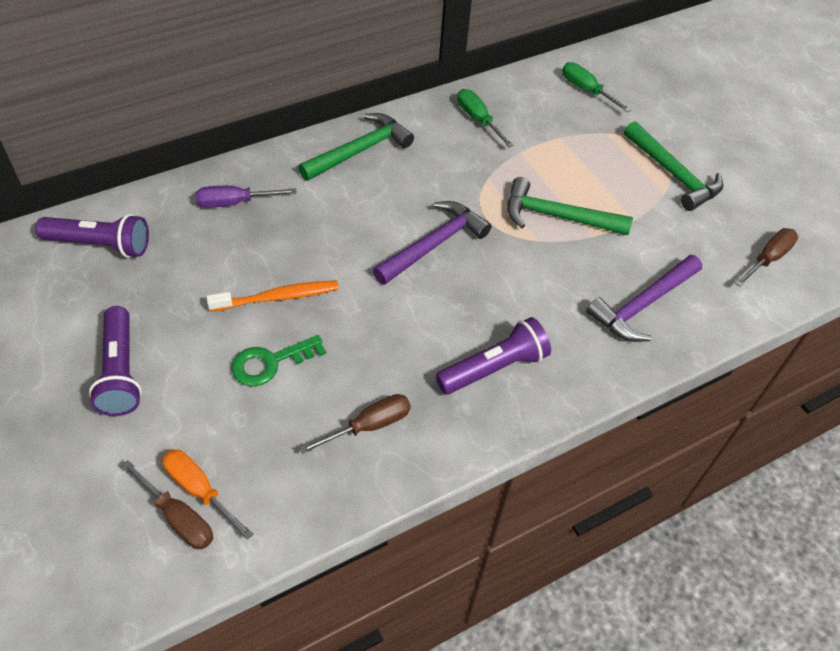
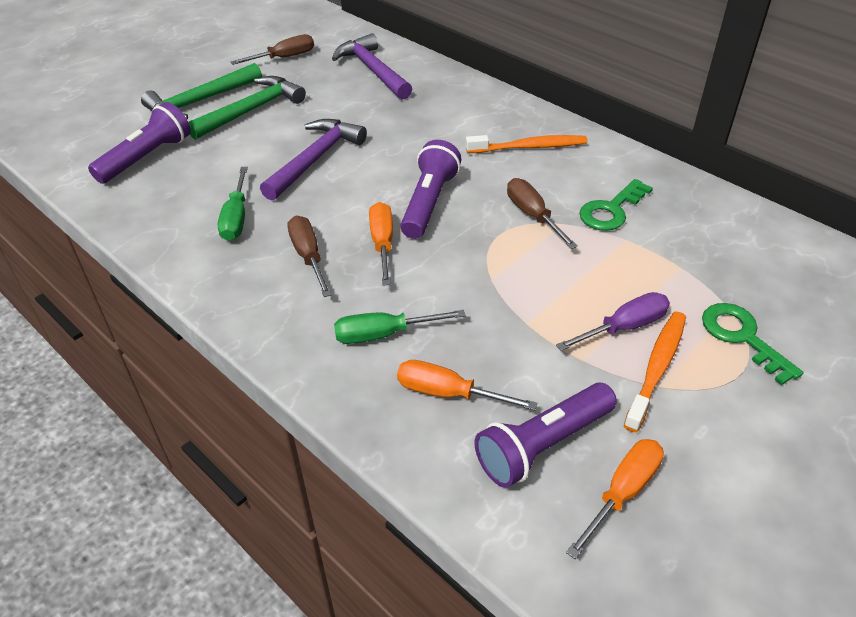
green hammer: 3 -> 2
green key: 1 -> 2
orange screwdriver: 1 -> 3
orange toothbrush: 1 -> 2

